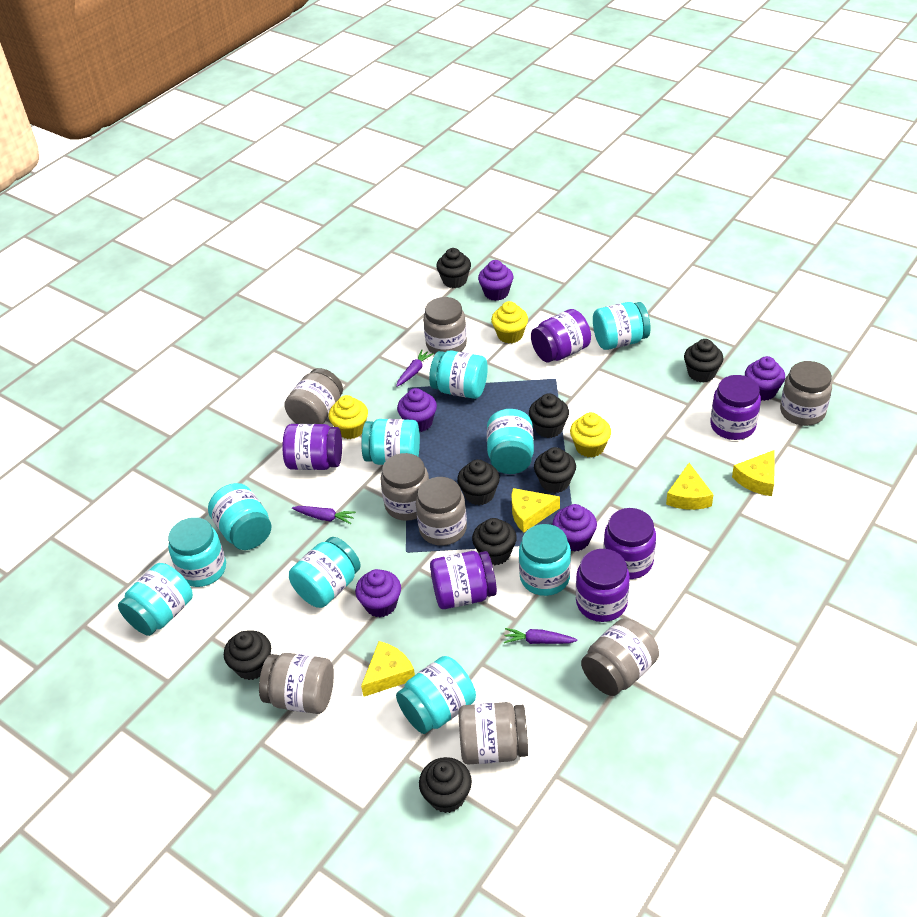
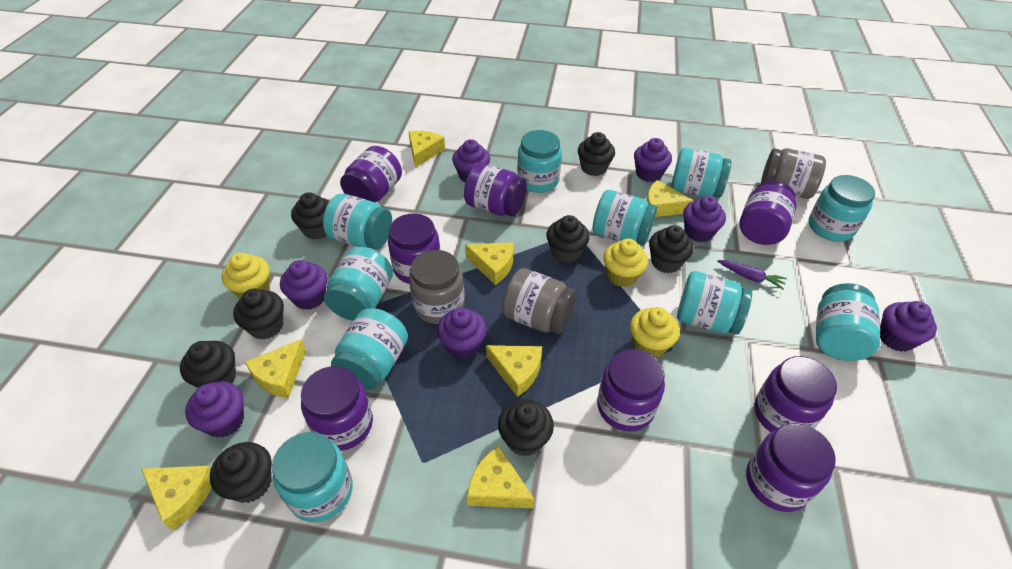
grey jar: 8 -> 3
purple carrot: 3 -> 1
purple cupcake: 5 -> 7
purple jar: 6 -> 8
yellow cheese: 4 -> 7

